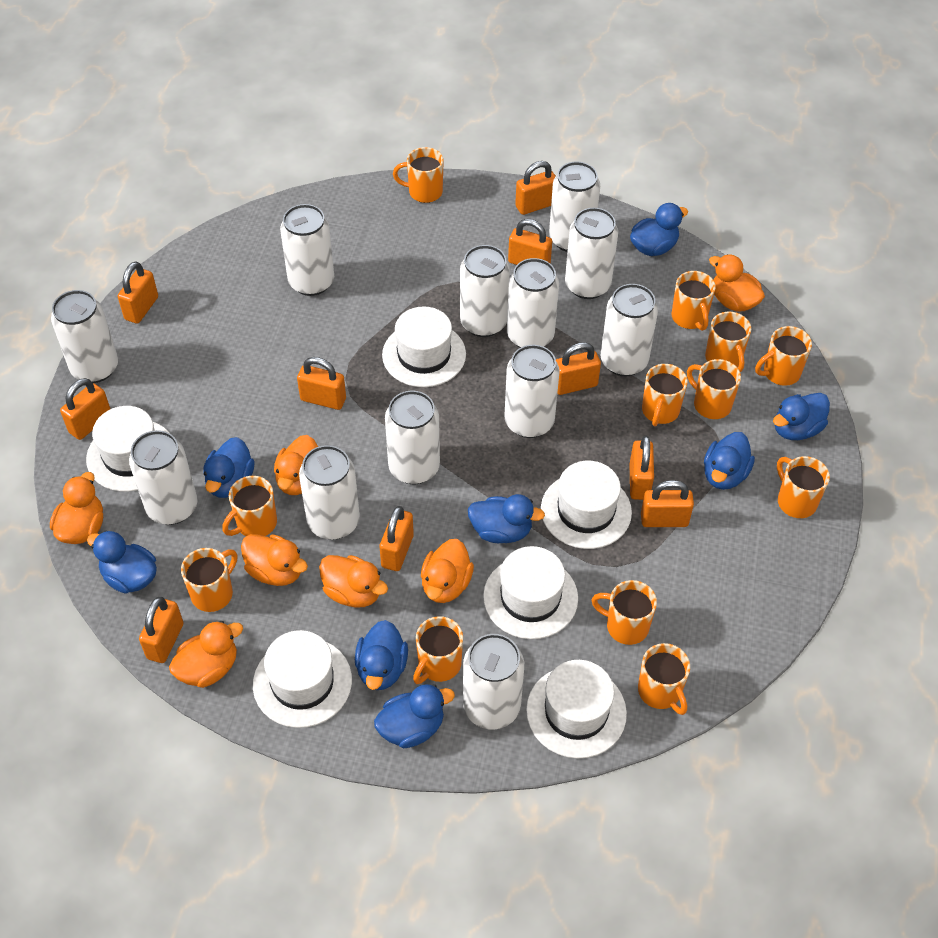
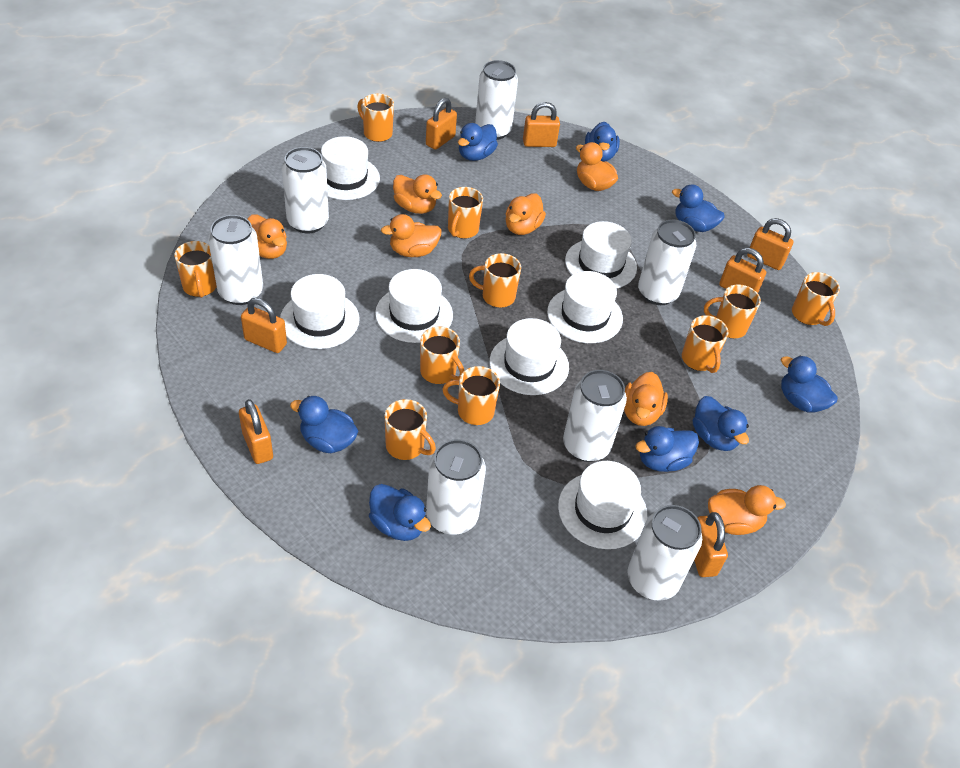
orange mug: 12 -> 10
orange padlock: 10 -> 7
white can: 12 -> 7
white hat: 6 -> 7

